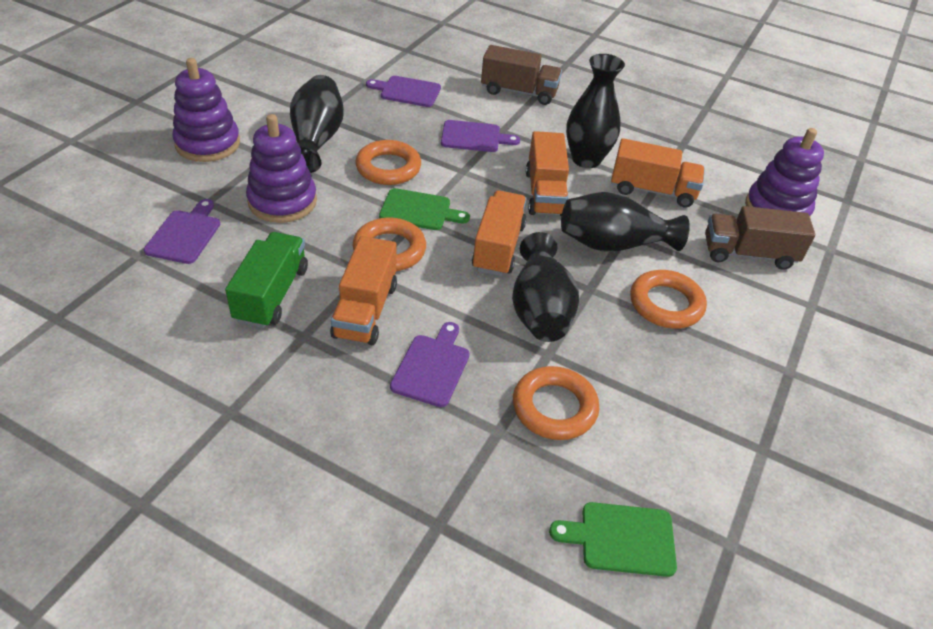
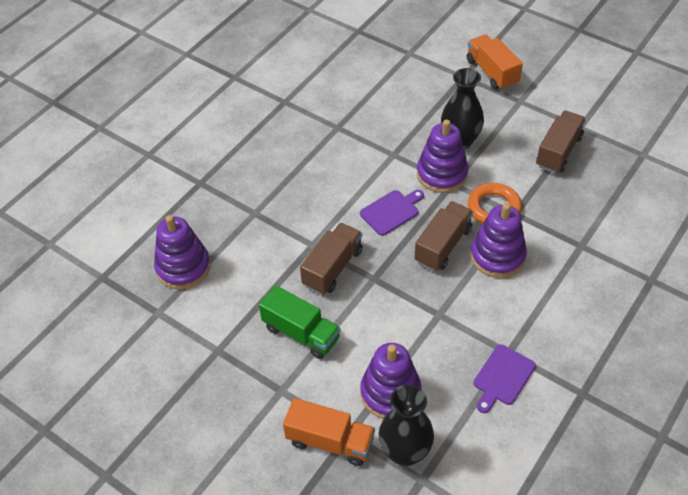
black vase: 4 -> 2
brown truck: 2 -> 3
green cutting board: 2 -> 0
orange ring: 4 -> 1
orange truck: 4 -> 2
purple cutting board: 4 -> 2
purple stacking toy: 3 -> 4

